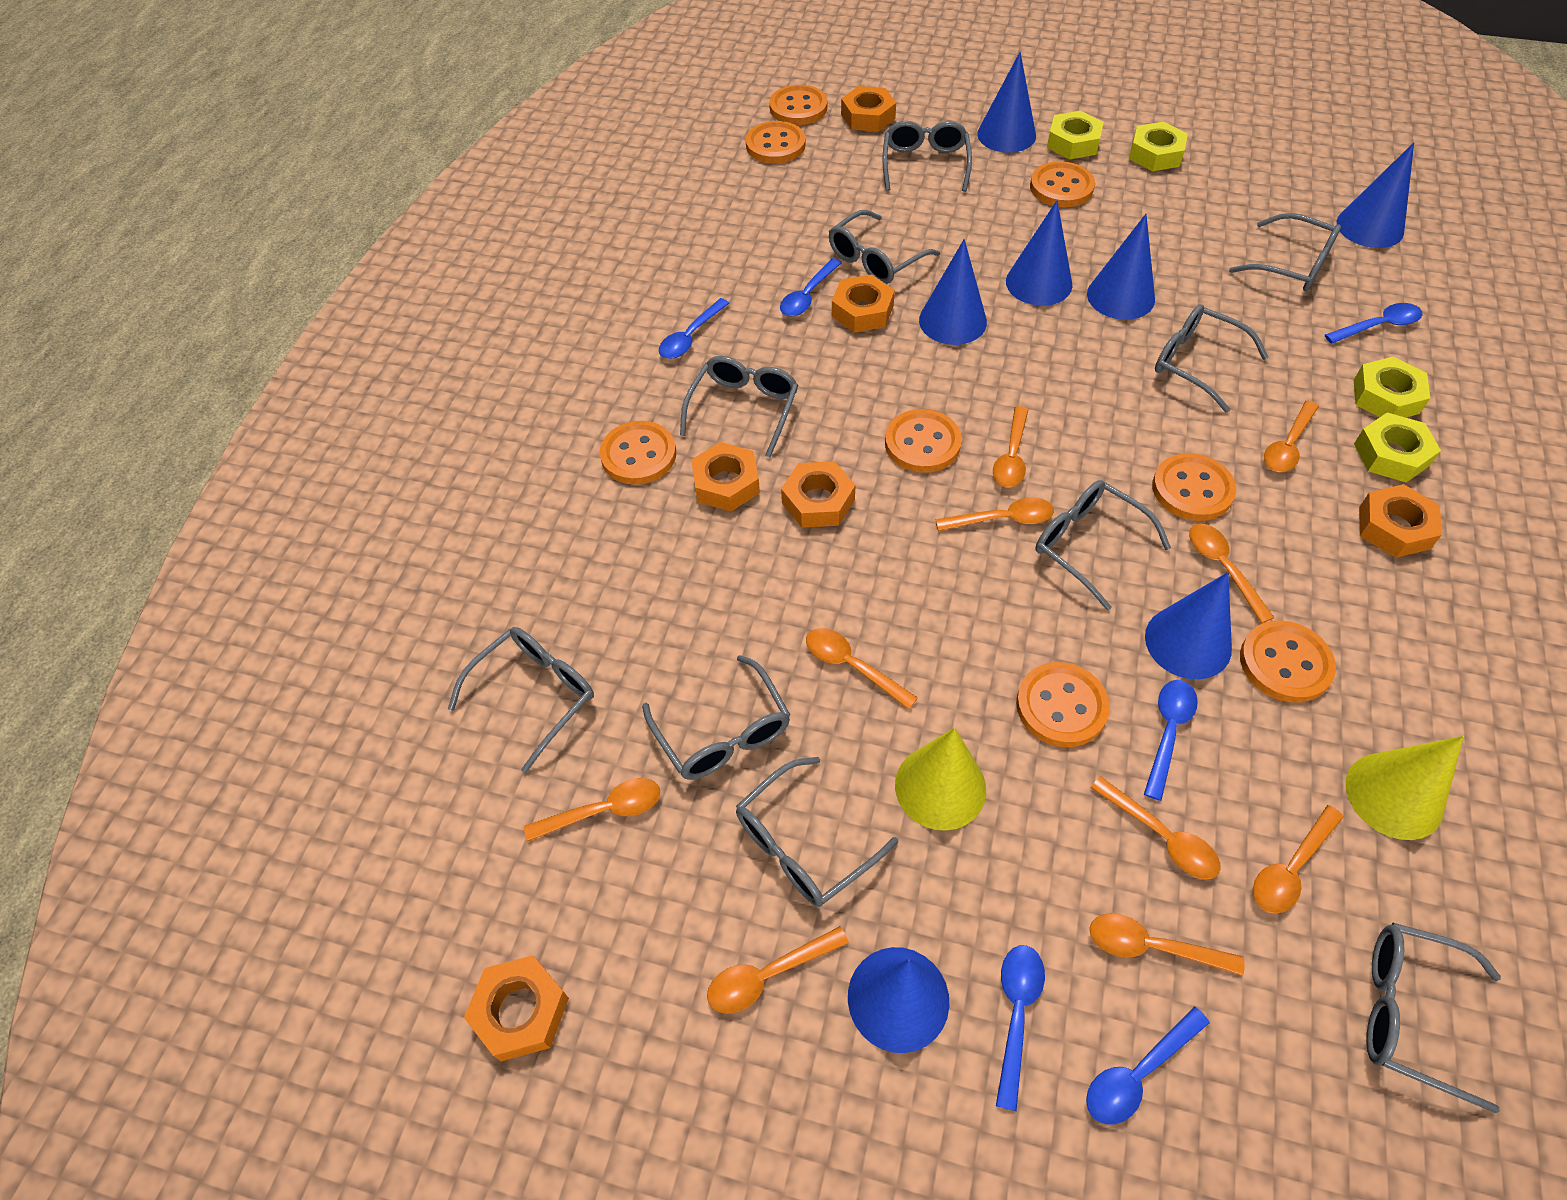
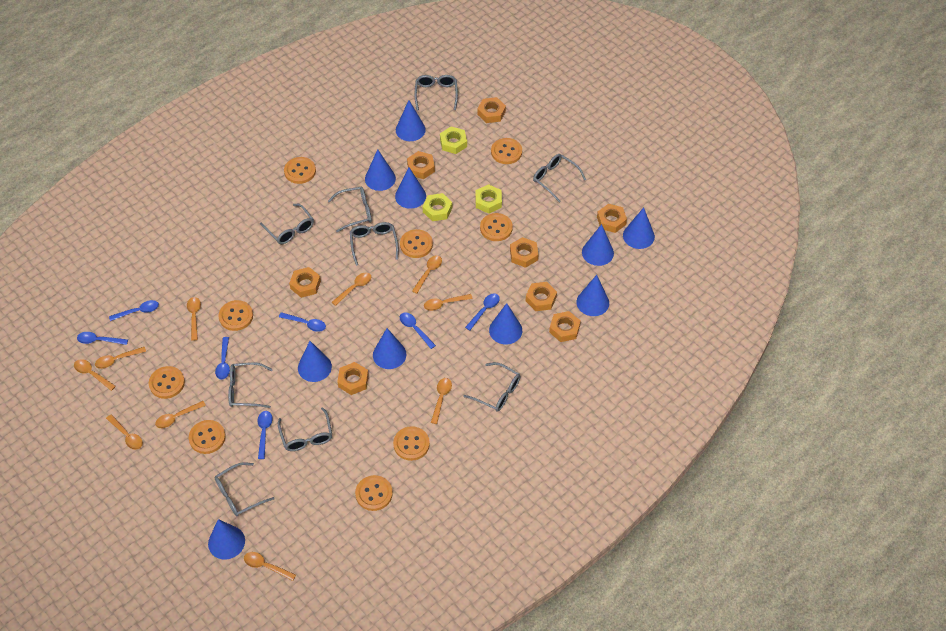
blue cone: 7 -> 10
blue spoon: 6 -> 7
grey glasses: 10 -> 9
orange button: 8 -> 9
orange nut: 6 -> 8
yellow cone: 2 -> 0
yellow nut: 4 -> 3

